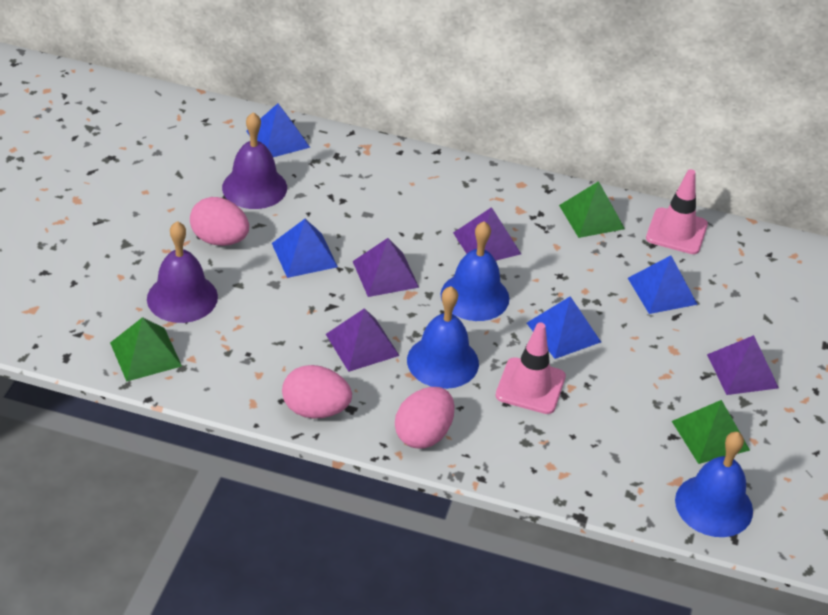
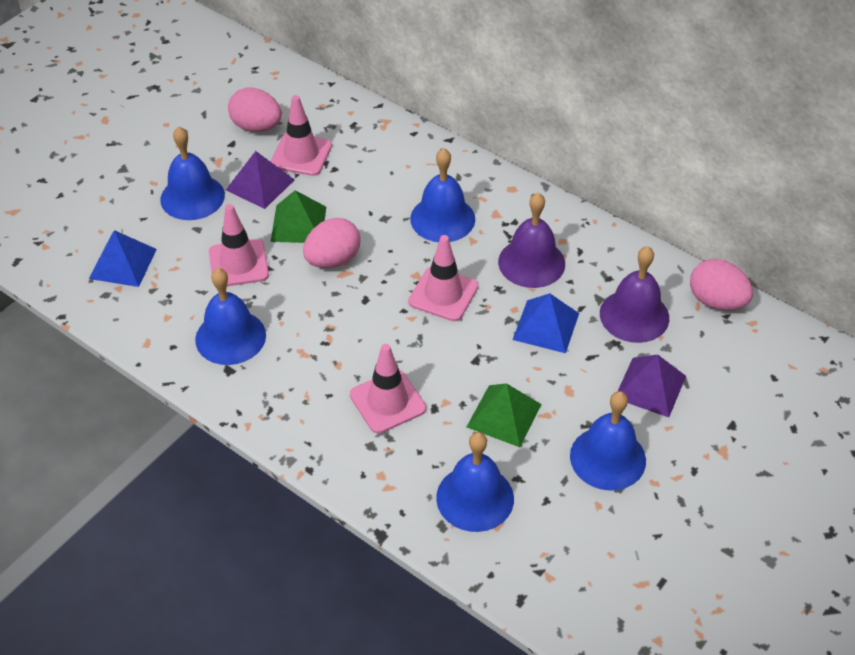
blue bell: 3 -> 5
blue pyramid: 4 -> 2
green pyramid: 3 -> 2
pink traffic cone: 2 -> 4
purple pyramid: 4 -> 2

